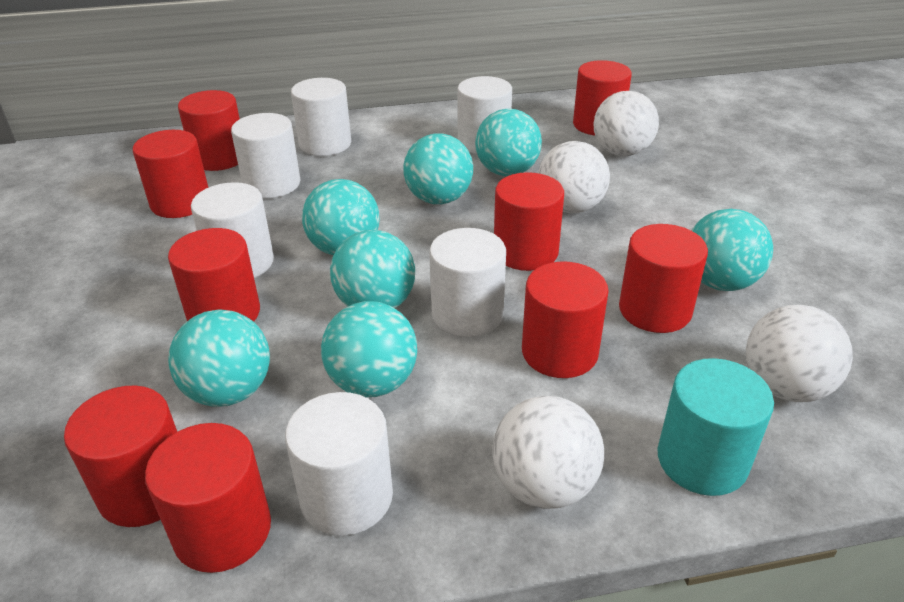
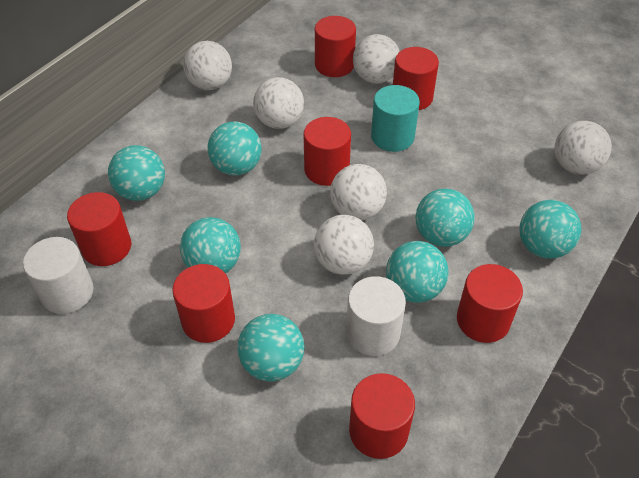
red cylinder: 9 -> 7
white ball: 4 -> 6
white cylinder: 6 -> 2

